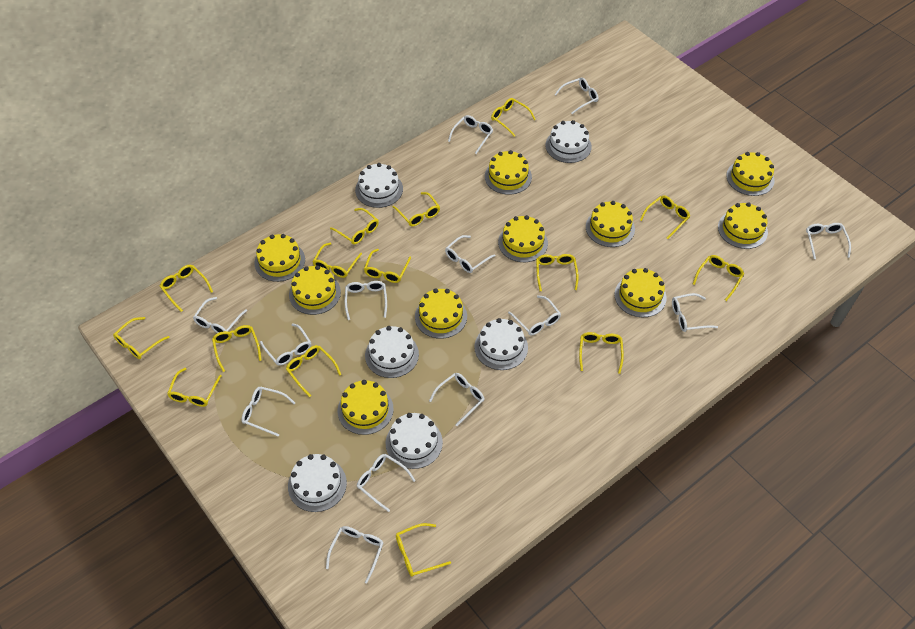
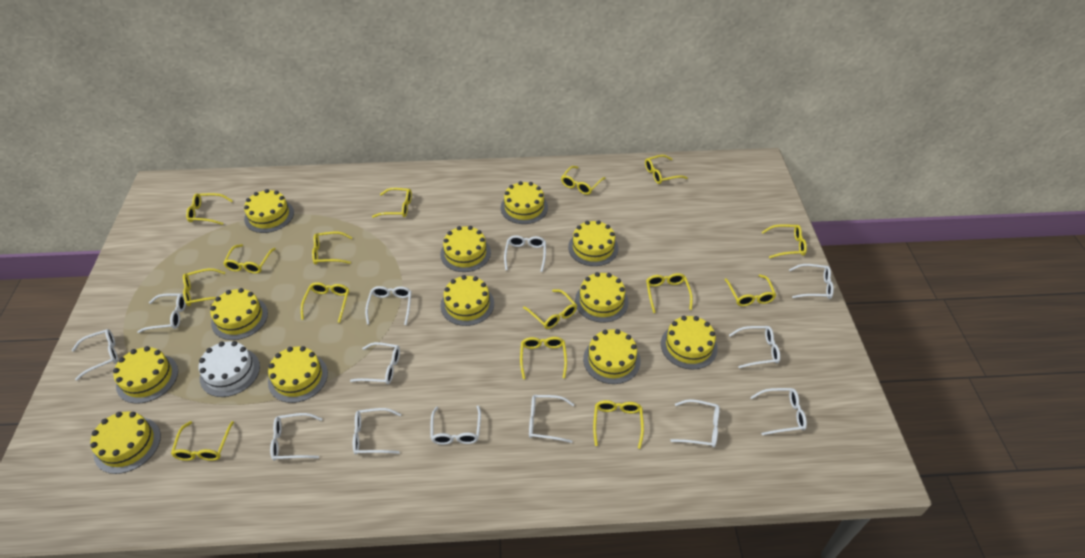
white cake: 6 -> 1
yellow cake: 10 -> 12

